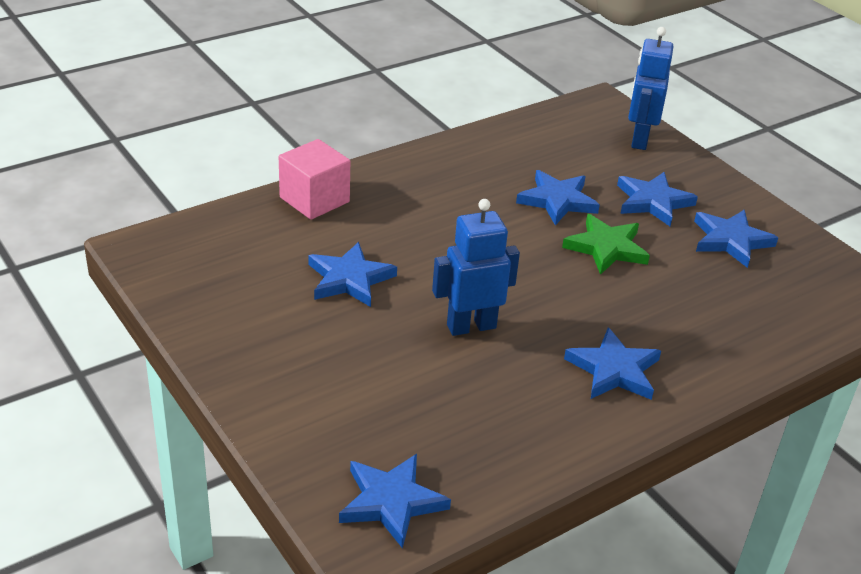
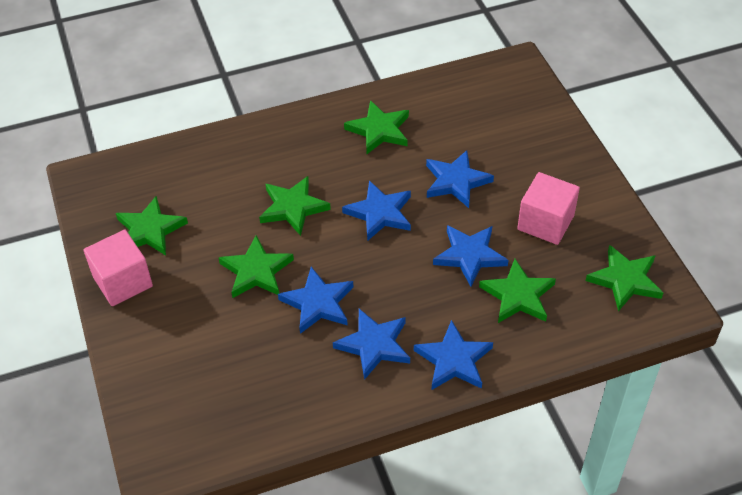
blue robot: 2 -> 0
green star: 1 -> 6
pink cube: 1 -> 2

